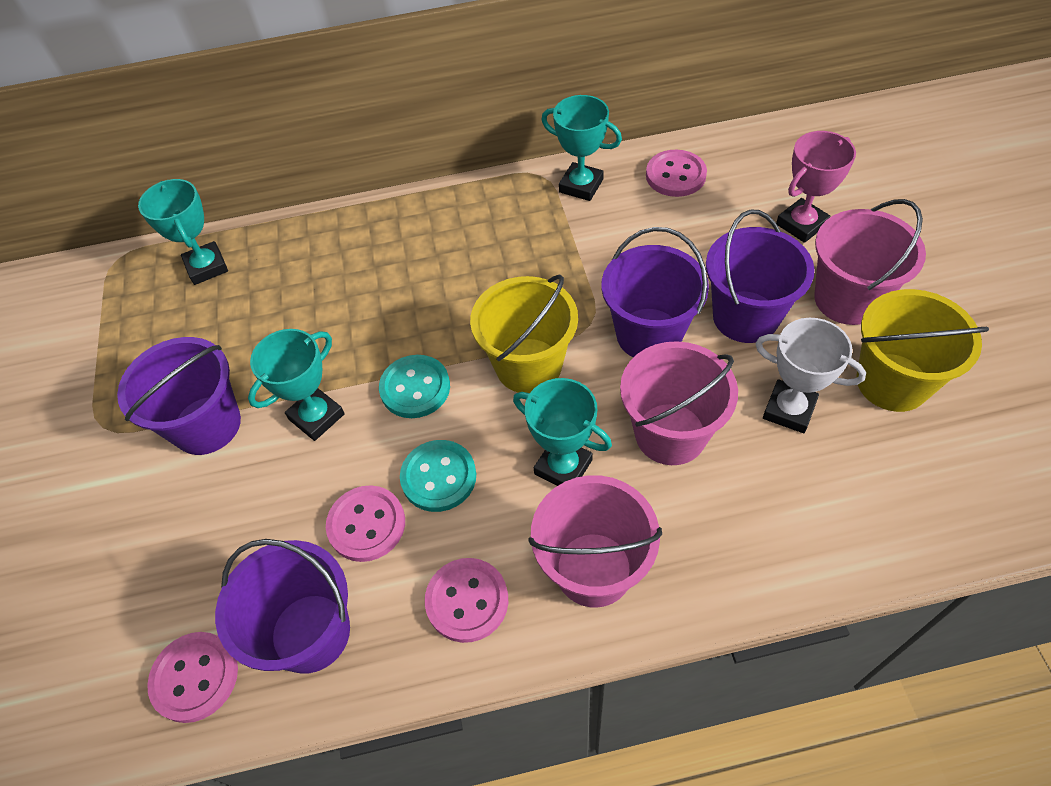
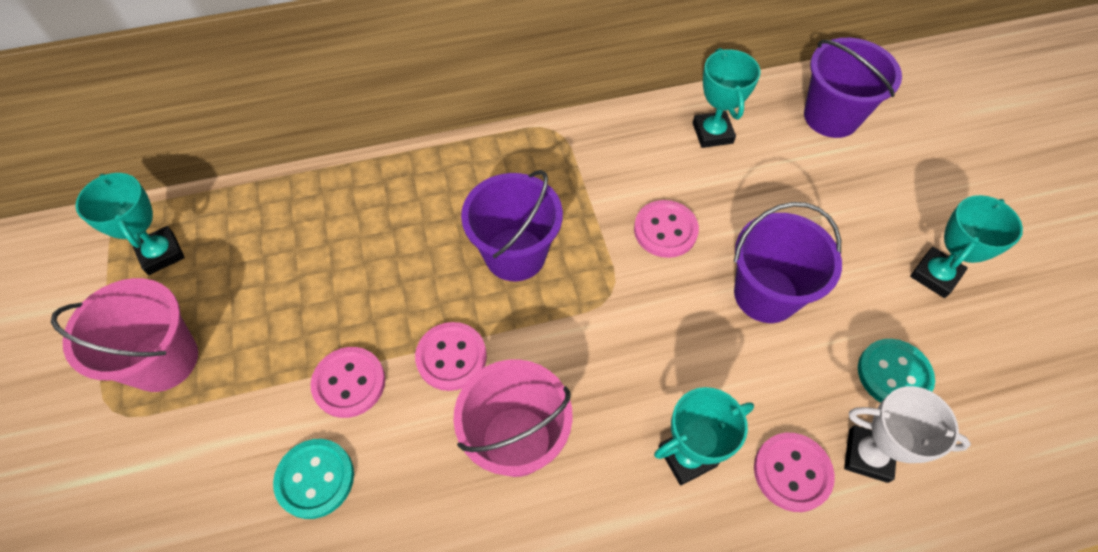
pink bucket: 3 -> 2
pink trophy: 1 -> 0
purple bucket: 4 -> 3
yellow bucket: 2 -> 0

